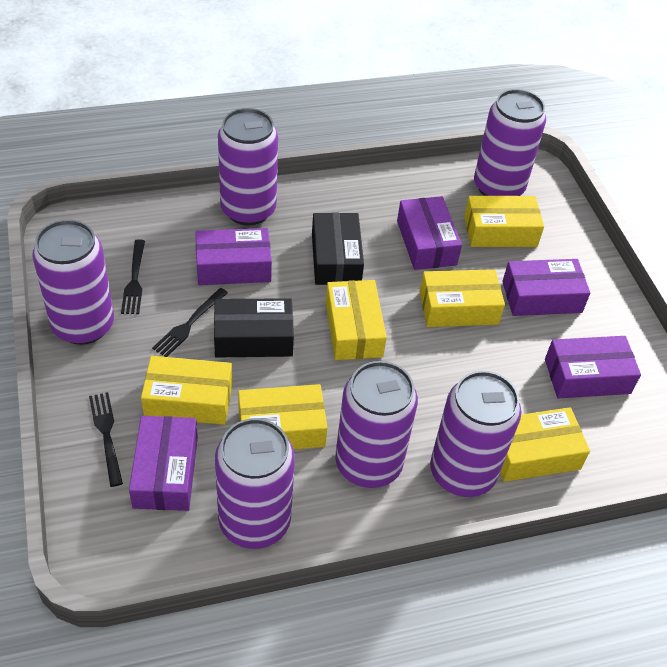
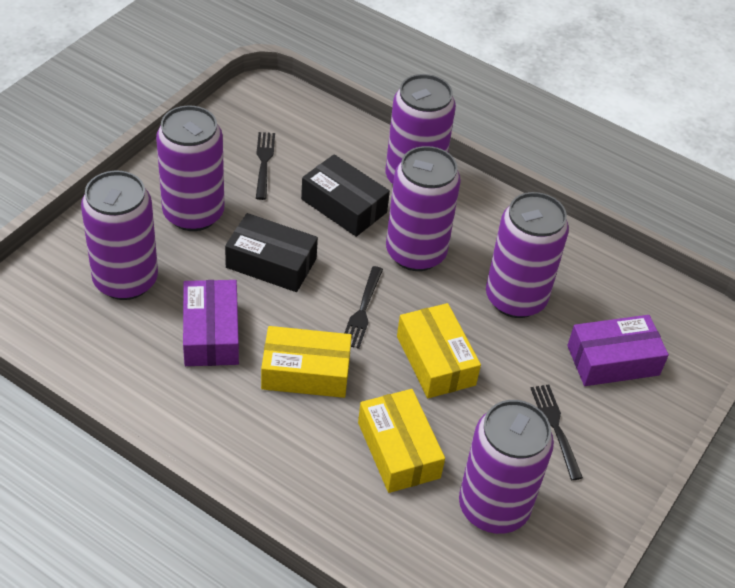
purple box: 5 -> 2
yellow box: 6 -> 3

